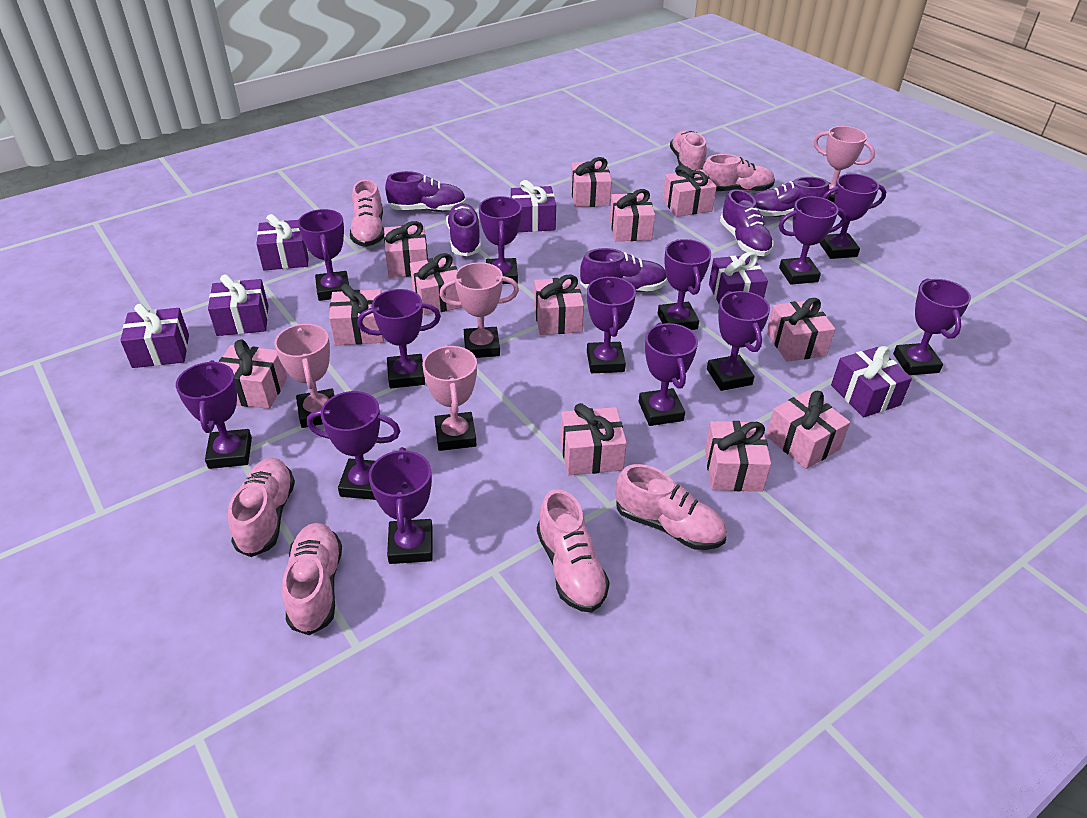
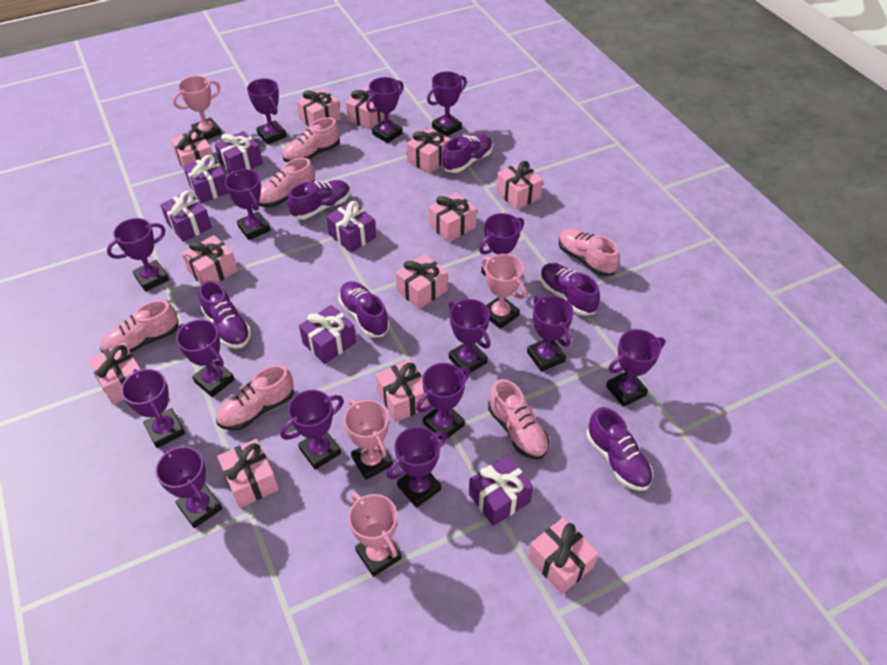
pink shoe: 7 -> 6
purple shoe: 5 -> 6
purple trophy: 13 -> 15

